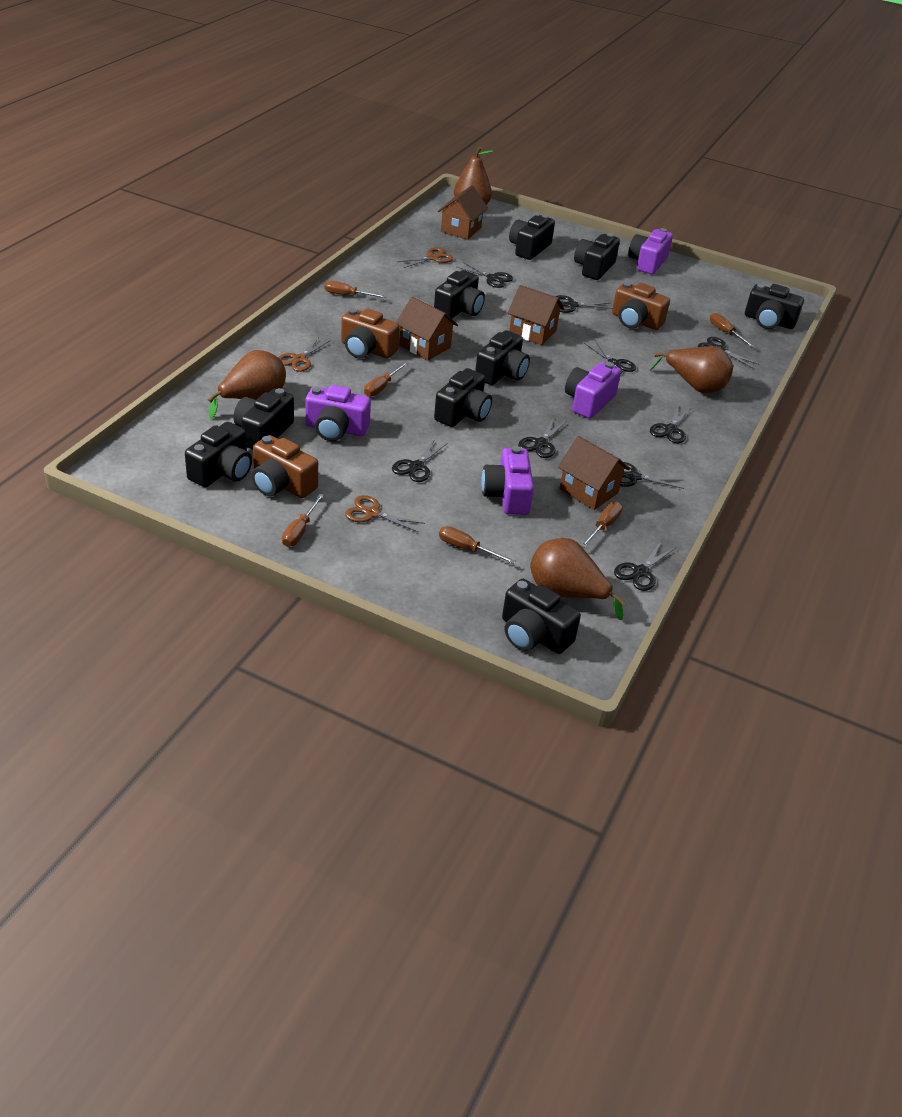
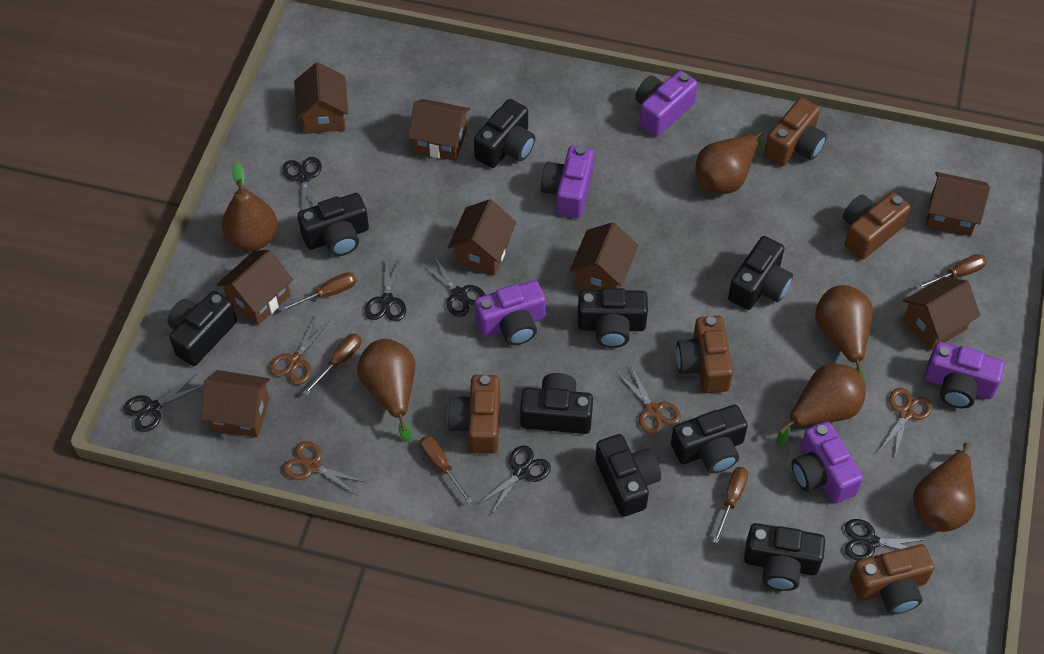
black scissors: 9 -> 6
brown camera: 3 -> 5
brown house: 4 -> 8
brown pear: 4 -> 6
brown scissors: 3 -> 4
brown screwdriver: 6 -> 5
purple camera: 4 -> 5

